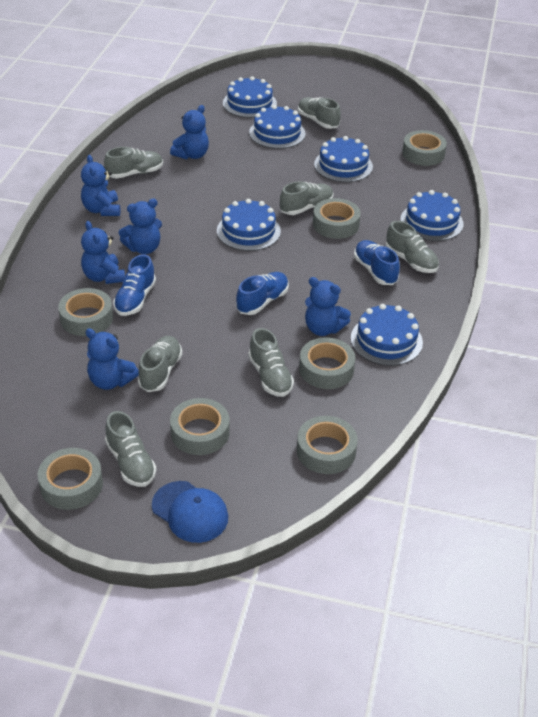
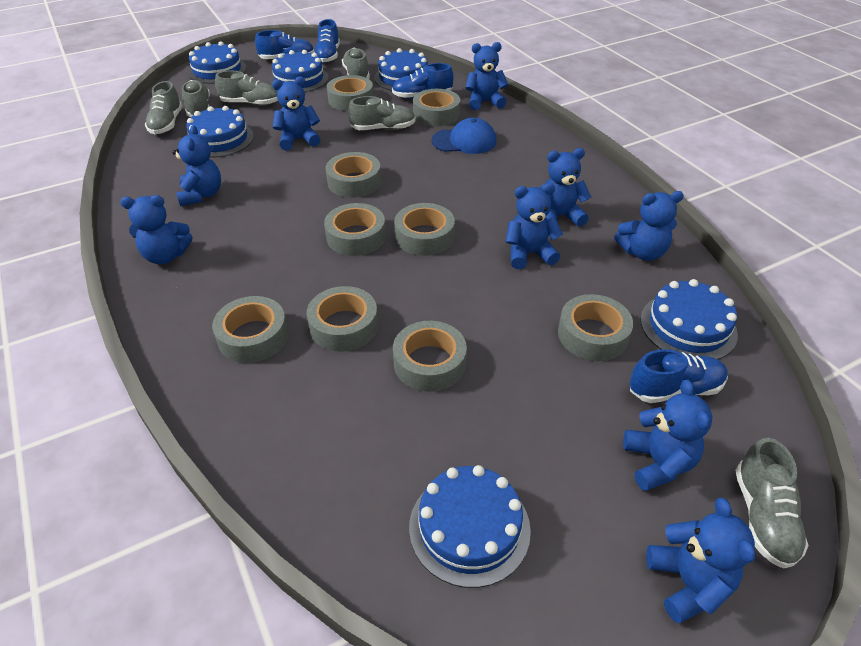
blue shoe: 3 -> 4
blue teddy bear: 6 -> 9
grey shoe: 7 -> 6
grey tape: 7 -> 9

